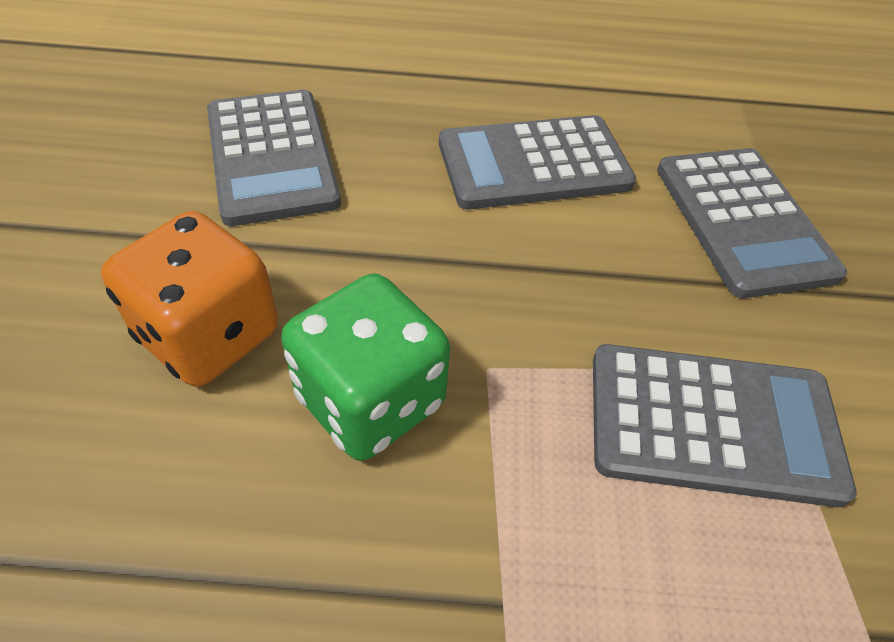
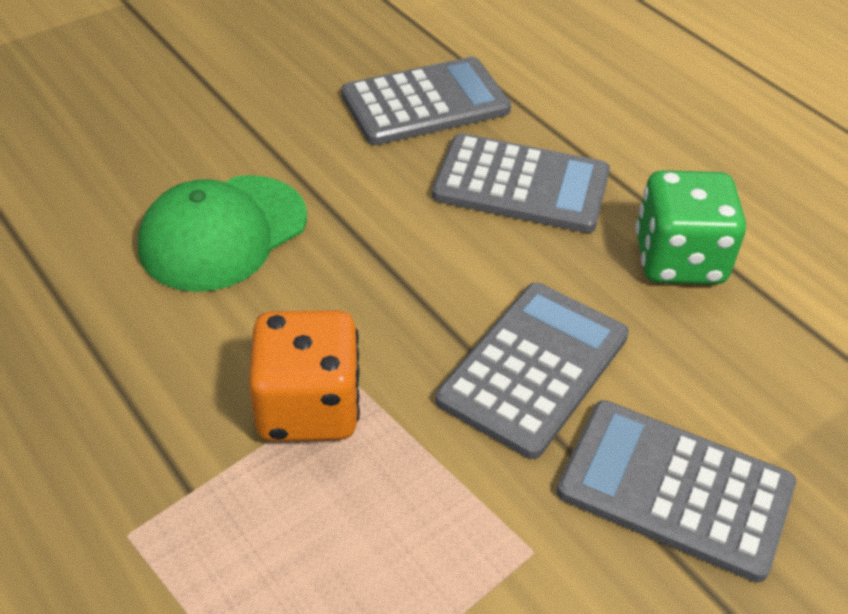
green cap: 0 -> 1

